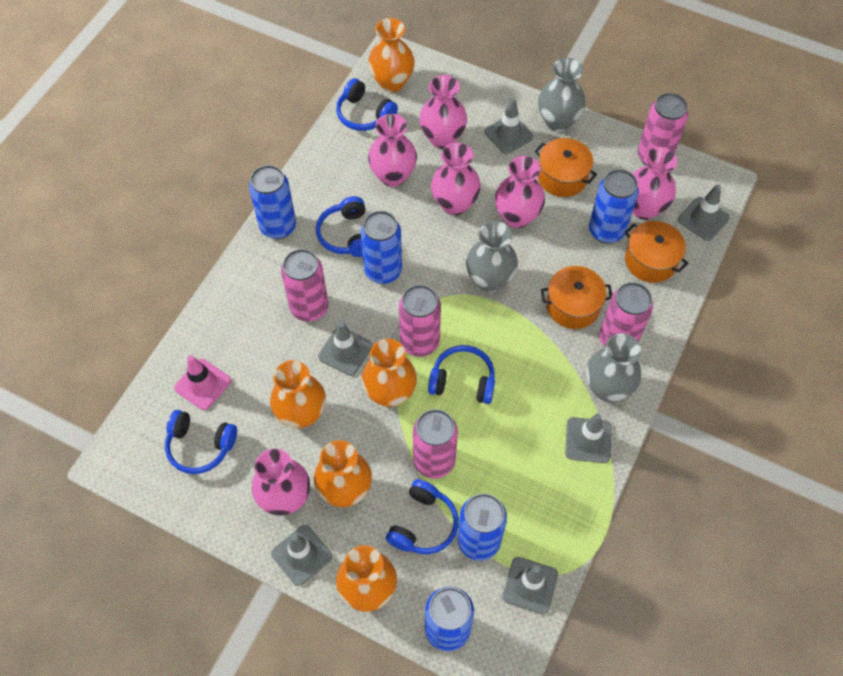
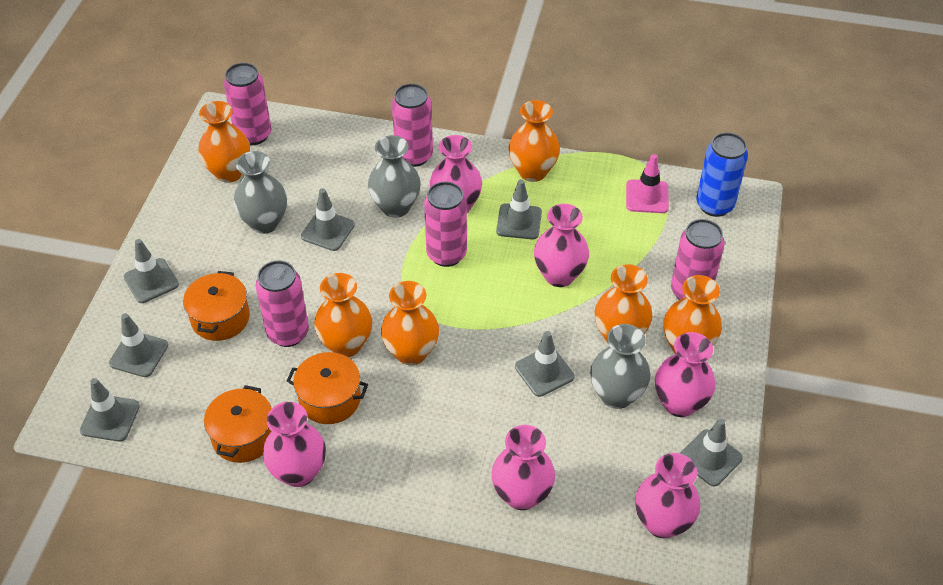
blue can: 5 -> 1
blue headphones: 5 -> 0
grey traffic cone: 6 -> 7
orange vase: 5 -> 6

